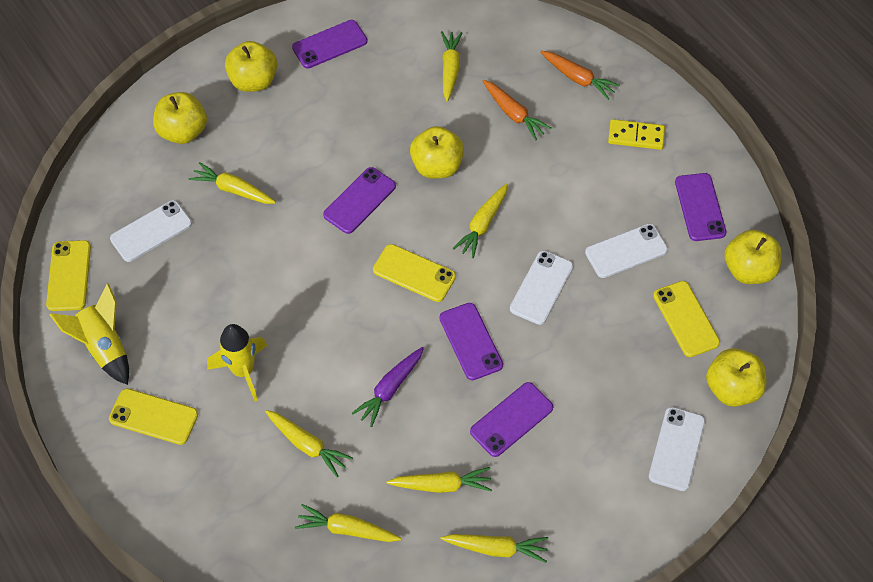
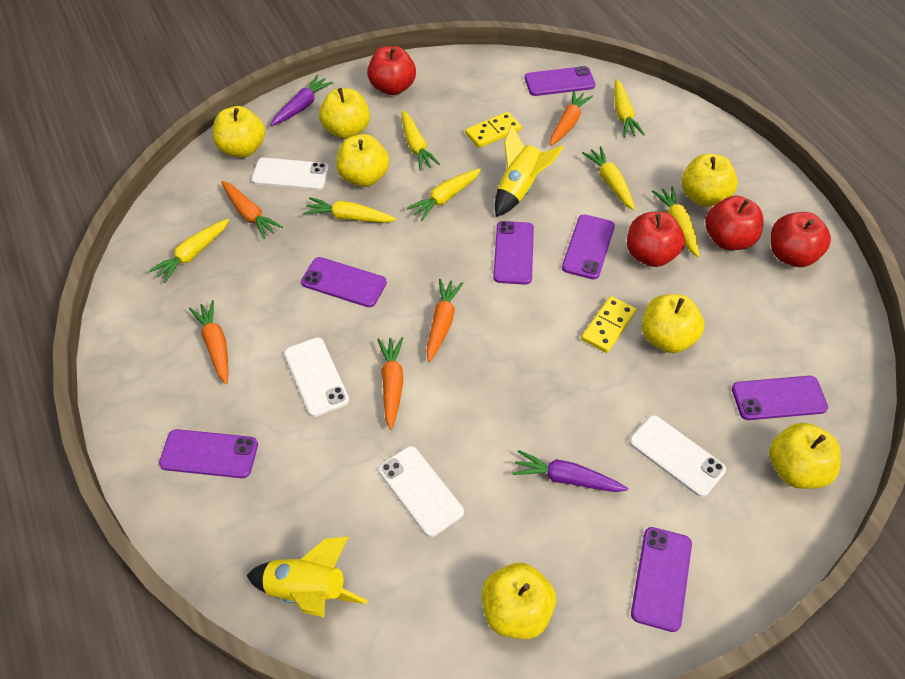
orange carrot: 2 -> 5
purple carrot: 1 -> 2
purple phone: 5 -> 7
red apple: 0 -> 4
yellow apple: 5 -> 7
yellow domino: 1 -> 2
yellow phone: 4 -> 0

